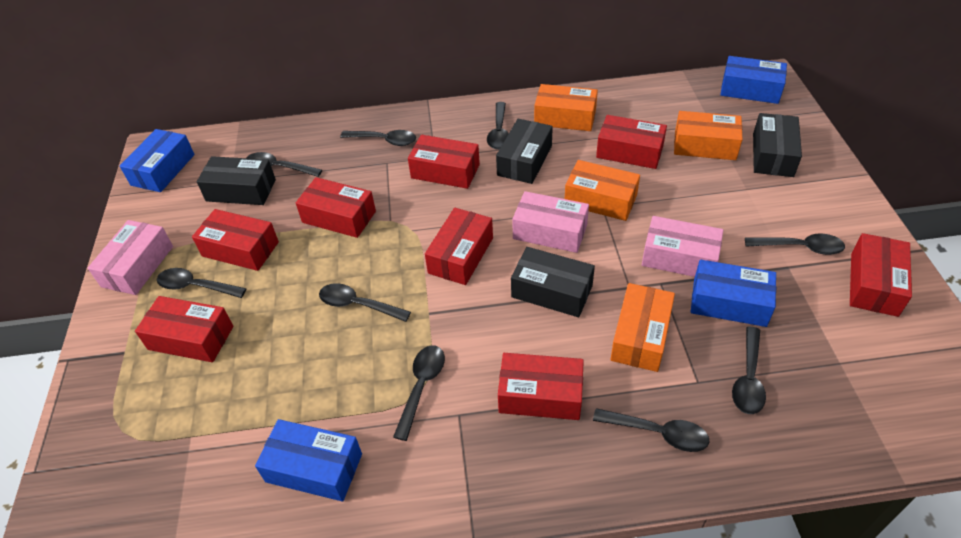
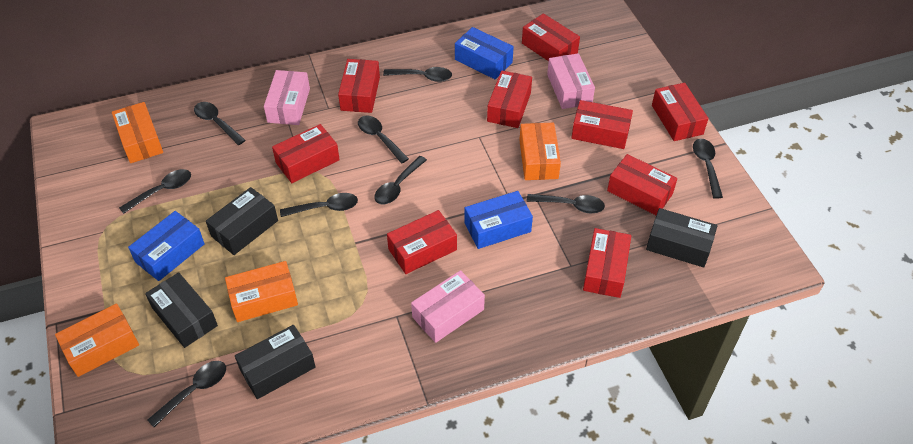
blue box: 4 -> 3
red box: 8 -> 9

